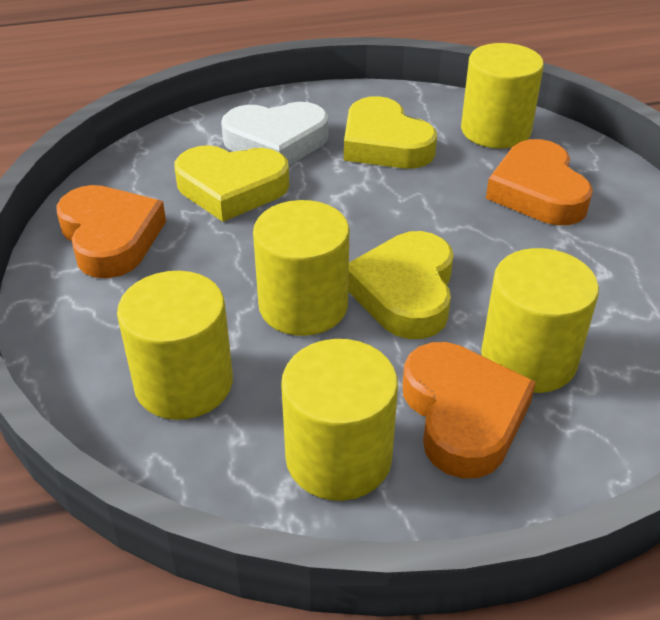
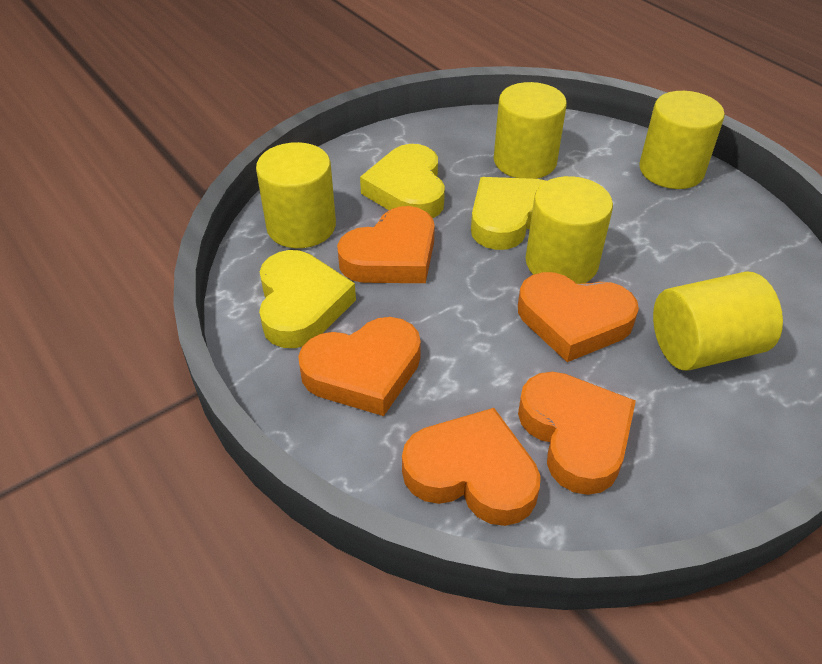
orange heart: 3 -> 5
white heart: 1 -> 0

